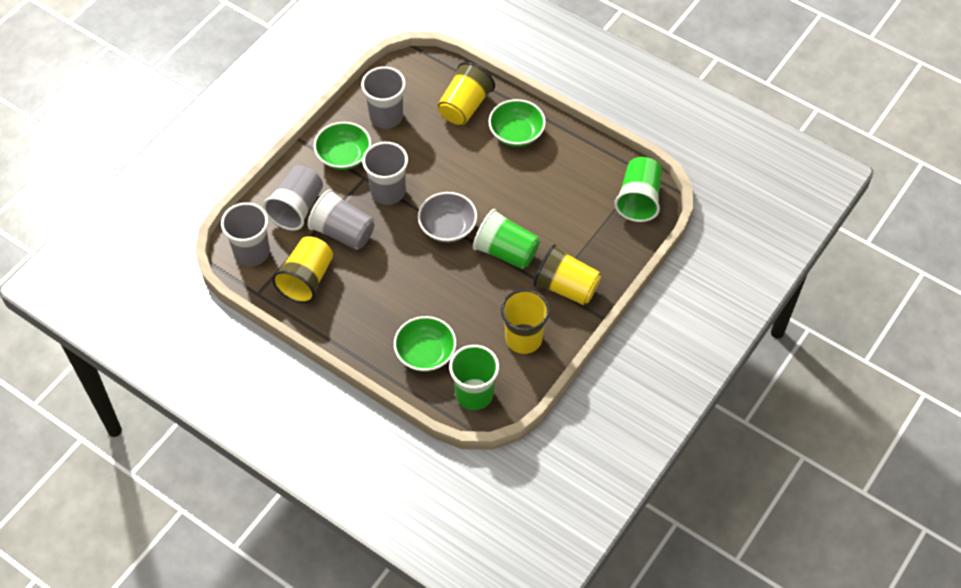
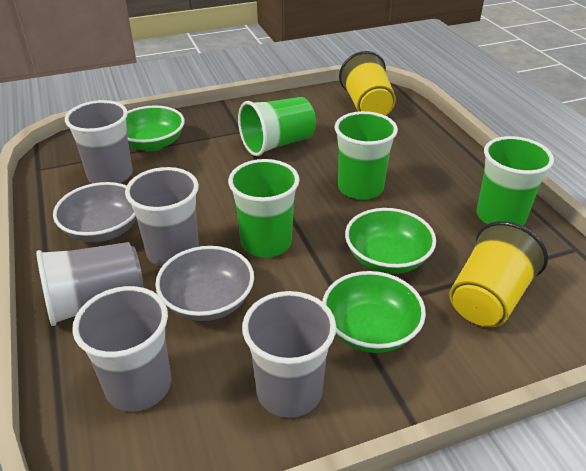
green cup: 3 -> 4
grey bowl: 1 -> 2
yellow cup: 4 -> 2

